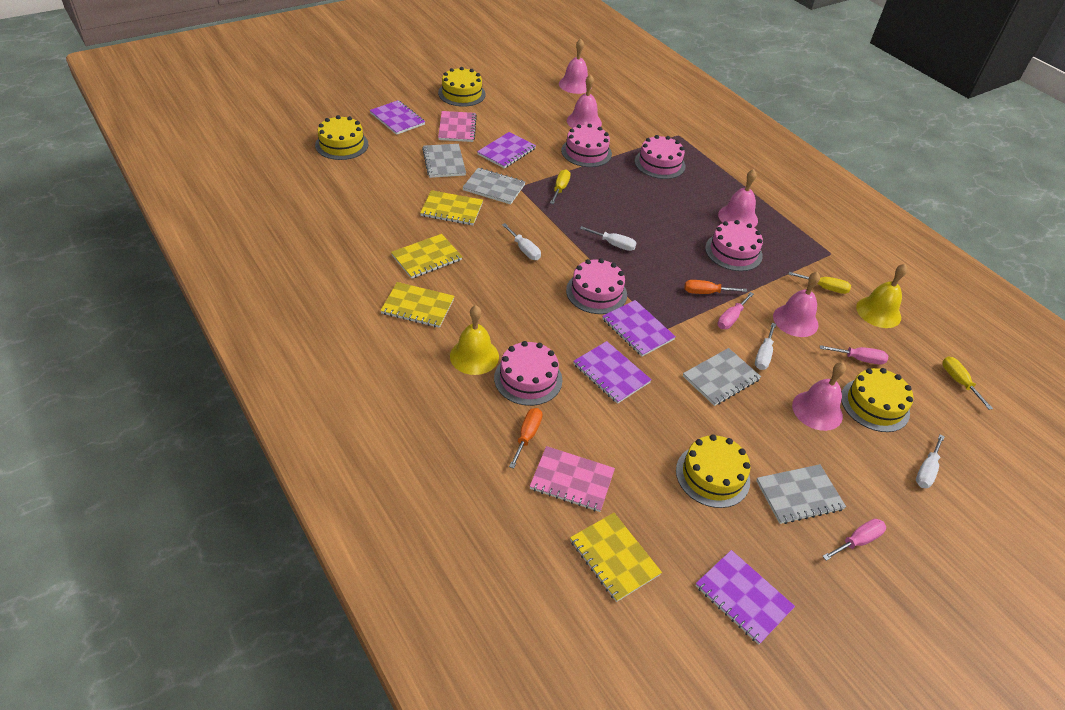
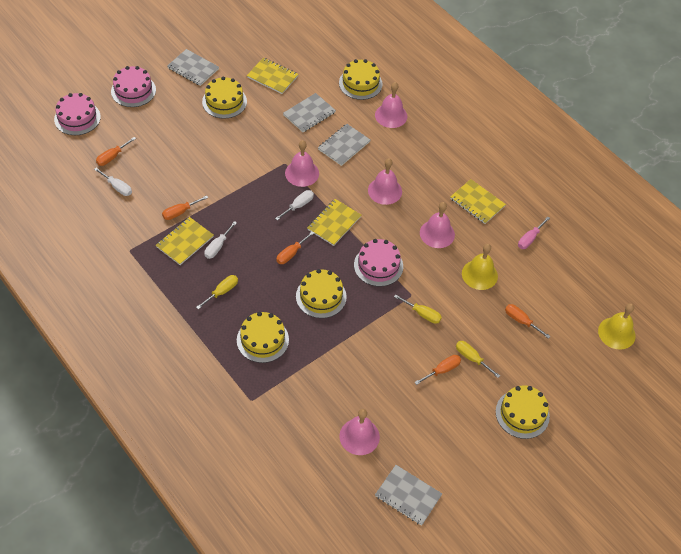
orange screwdriver: 2 -> 5
pink cake: 5 -> 3
pink notebook: 2 -> 0
pink screwdriver: 3 -> 1
purple notebook: 5 -> 0
white screwdriver: 4 -> 3
yellow cake: 4 -> 5

